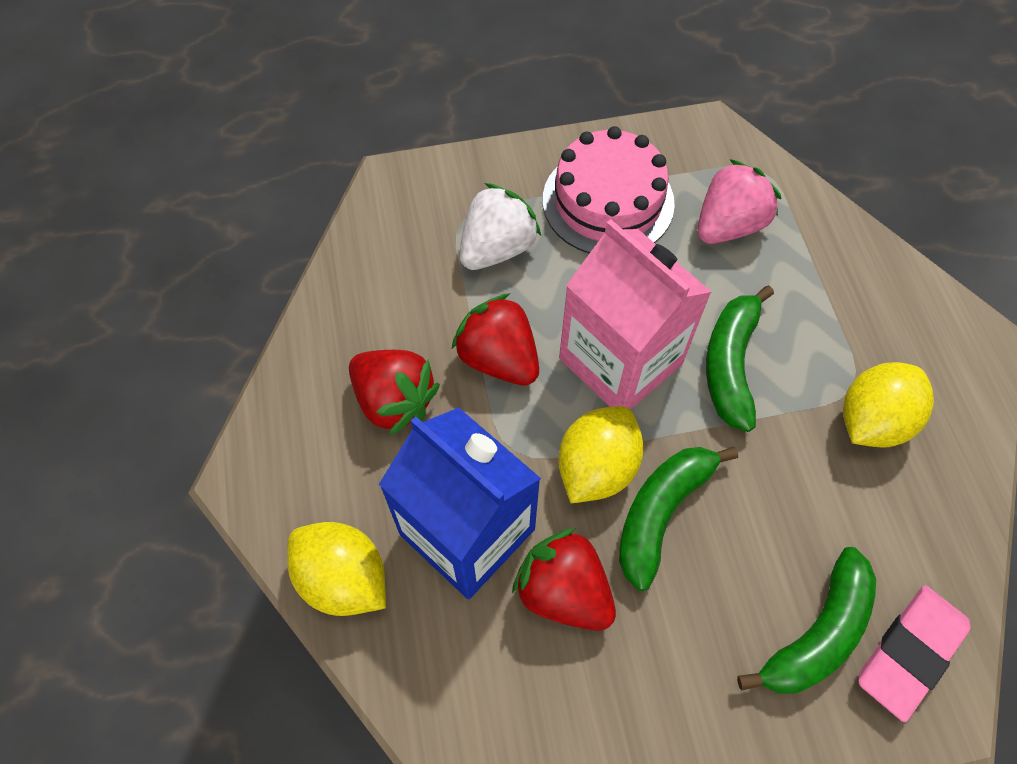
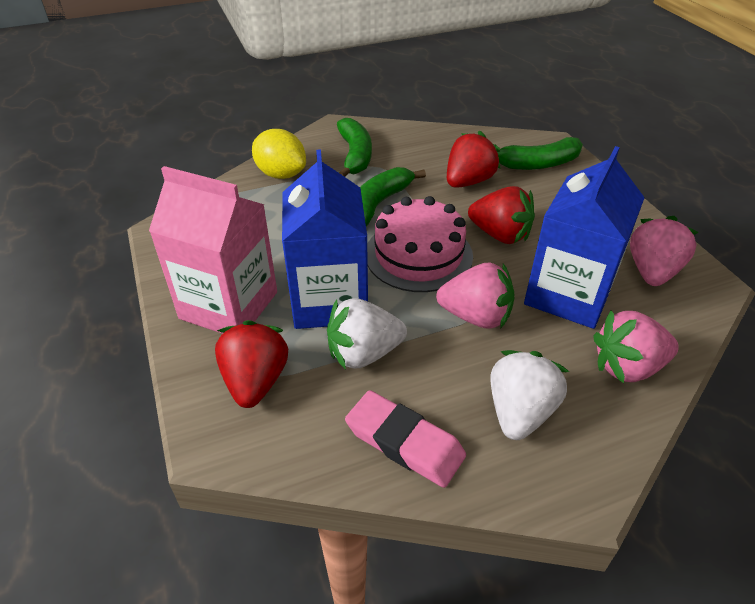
blue carton: 1 -> 2
pink strawberry: 1 -> 3
white strawberry: 1 -> 2
yellow lemon: 3 -> 1

